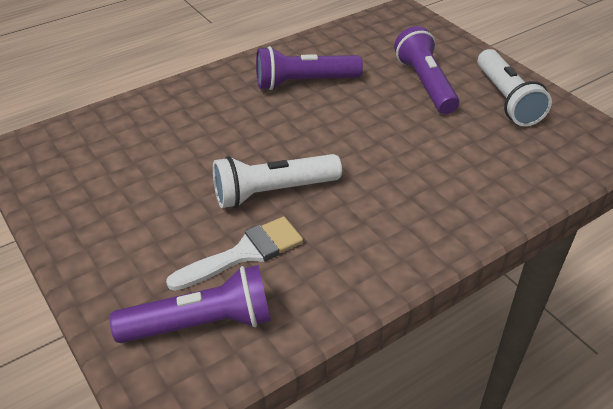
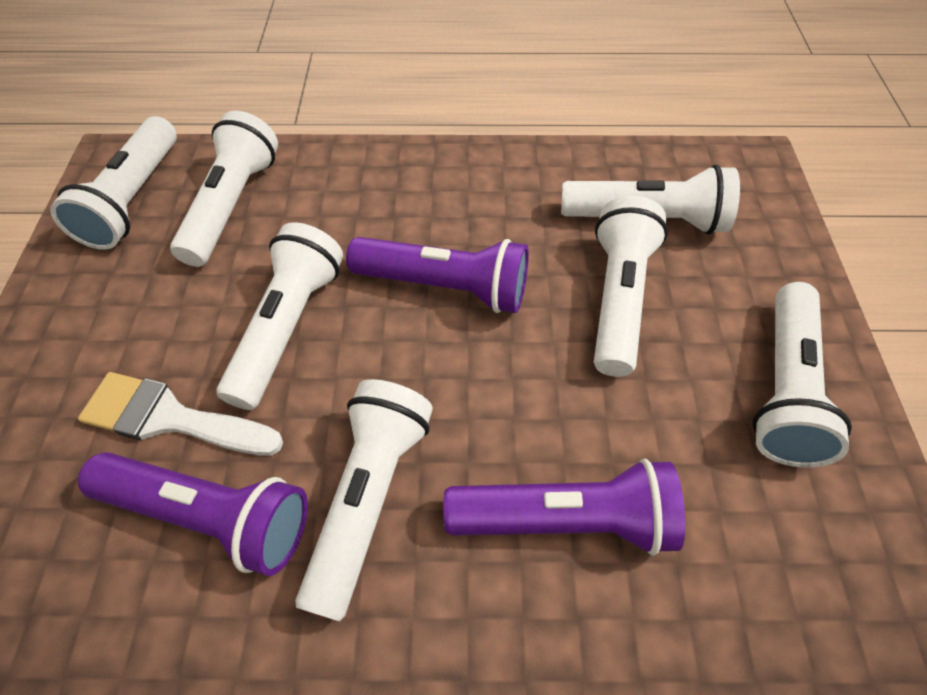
white flashlight: 2 -> 7

